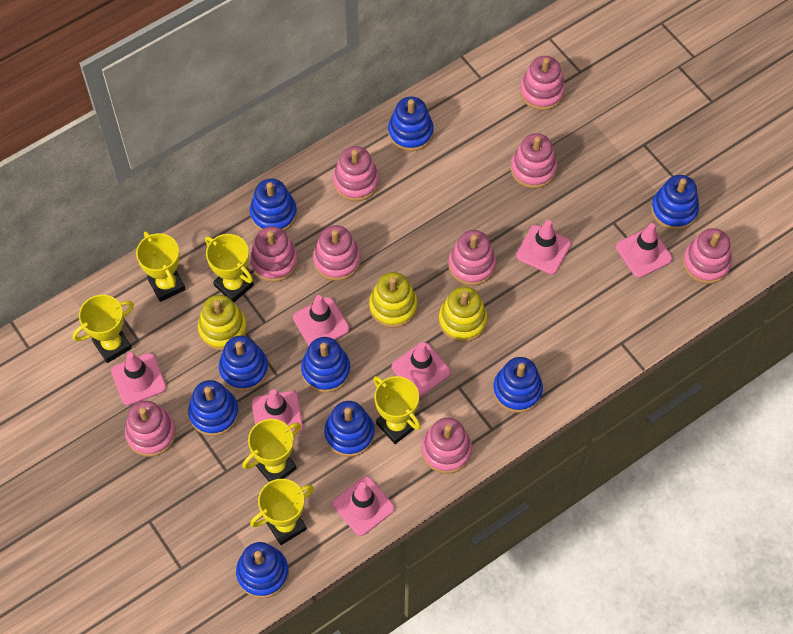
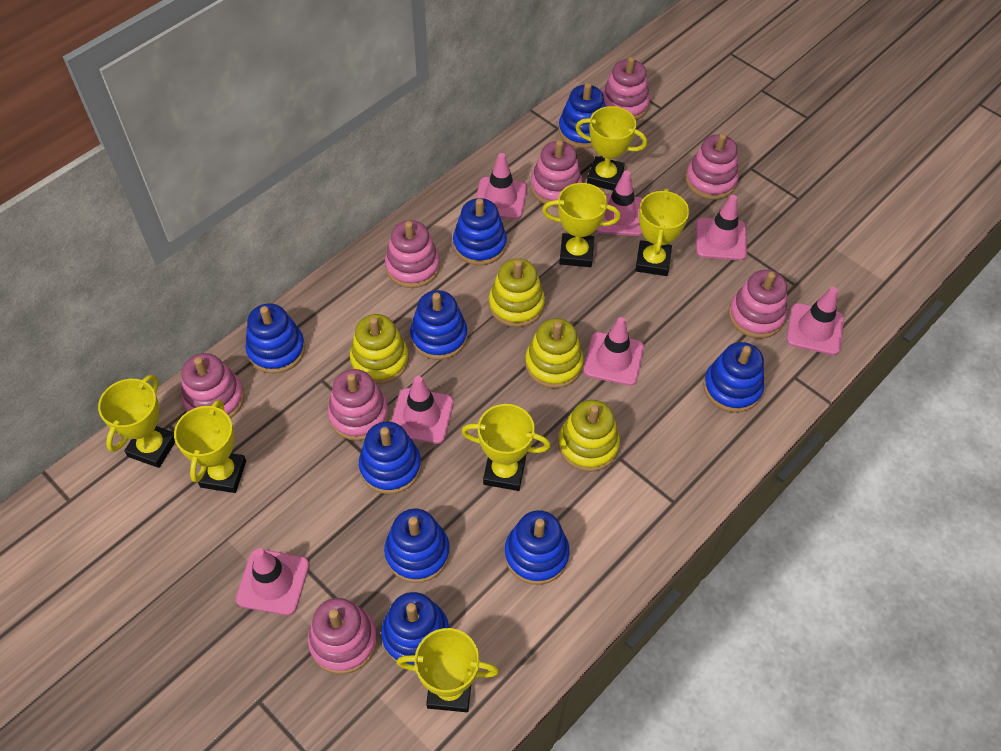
pink stacking toy: 9 -> 8
yellow stacking toy: 3 -> 4
yellow trophy: 6 -> 7

